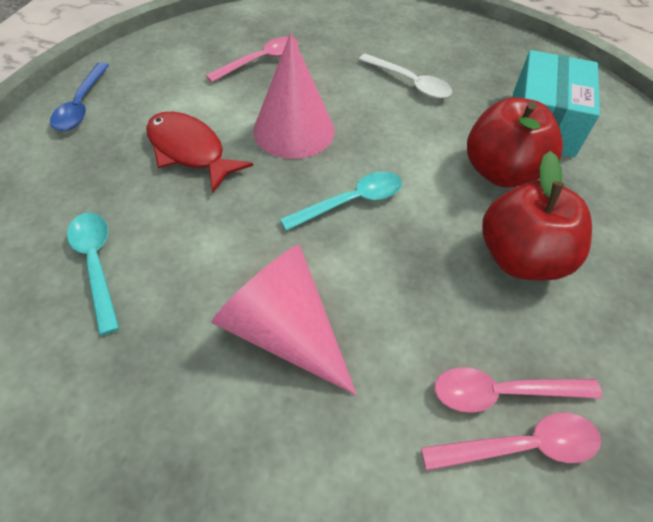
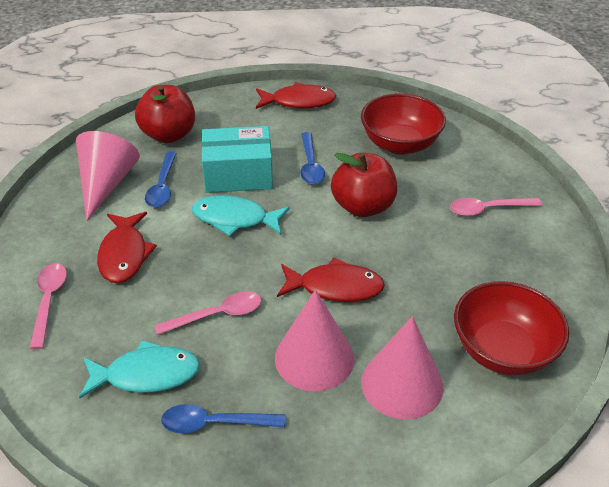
blue spoon: 1 -> 3
pink cone: 2 -> 3
red bowl: 0 -> 2
red fish: 1 -> 3
turquoise fish: 0 -> 2
turquoise spoon: 2 -> 0
white spoon: 1 -> 0

